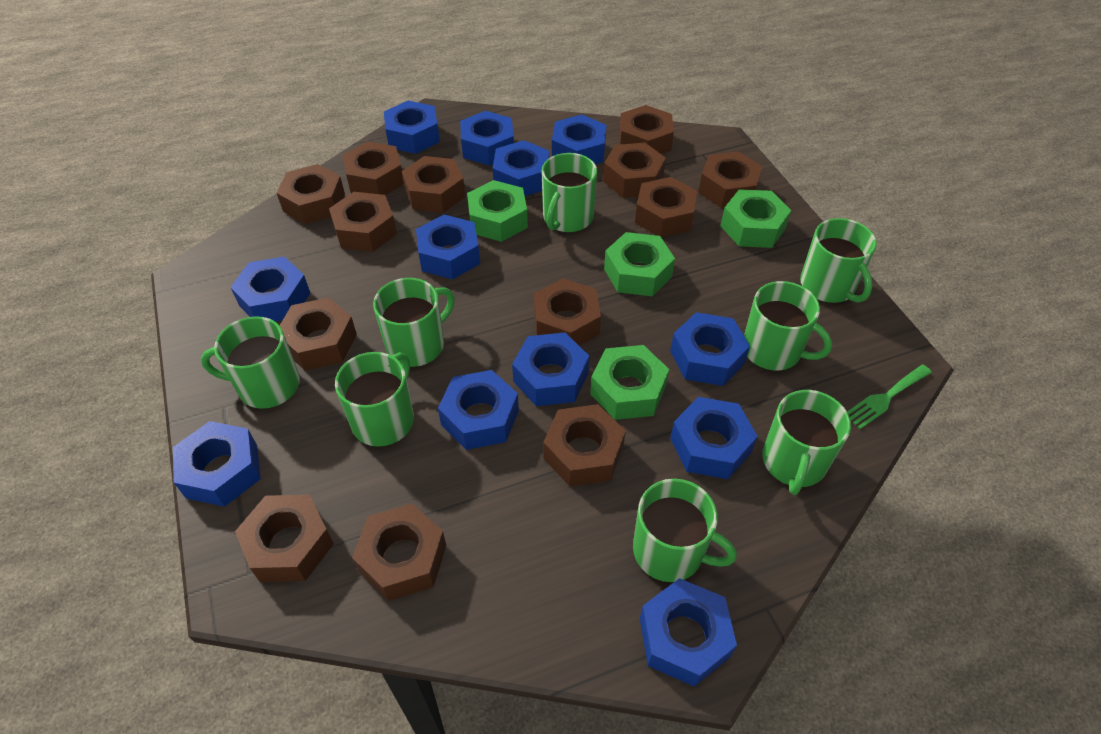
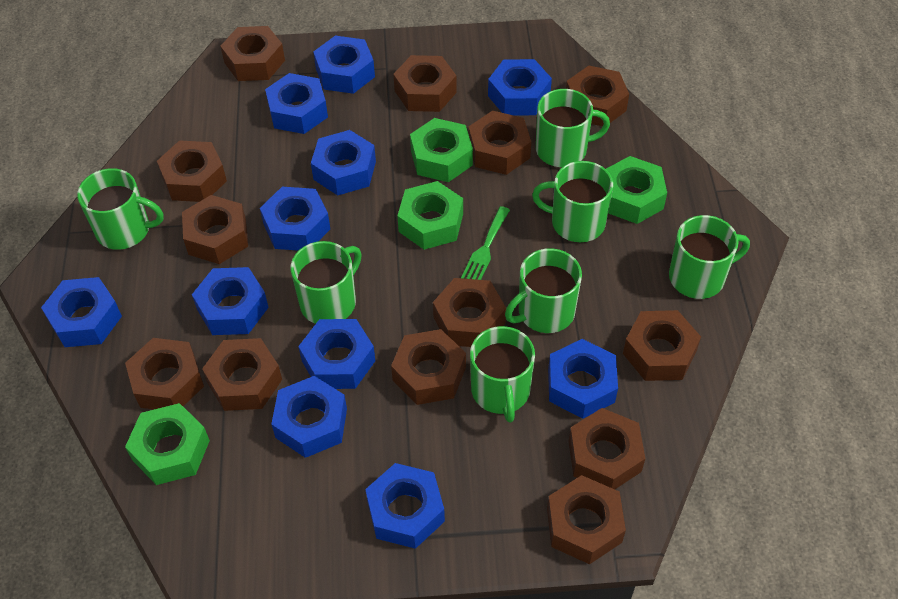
blue nut: 12 -> 11
green mug: 8 -> 7

